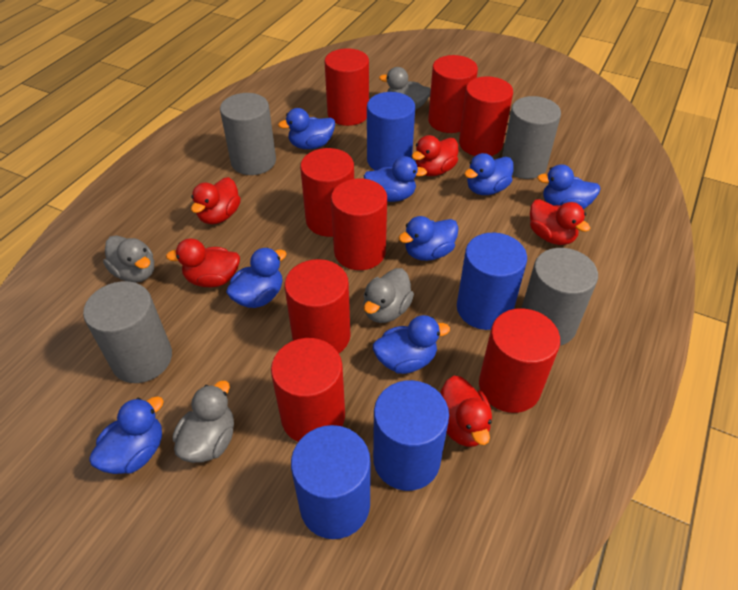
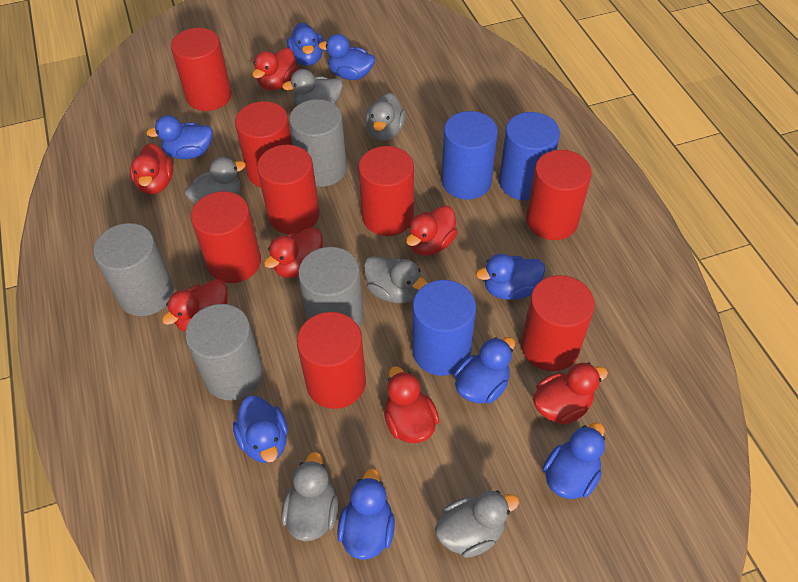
blue cylinder: 4 -> 3
grey duck: 4 -> 6
red duck: 5 -> 7

